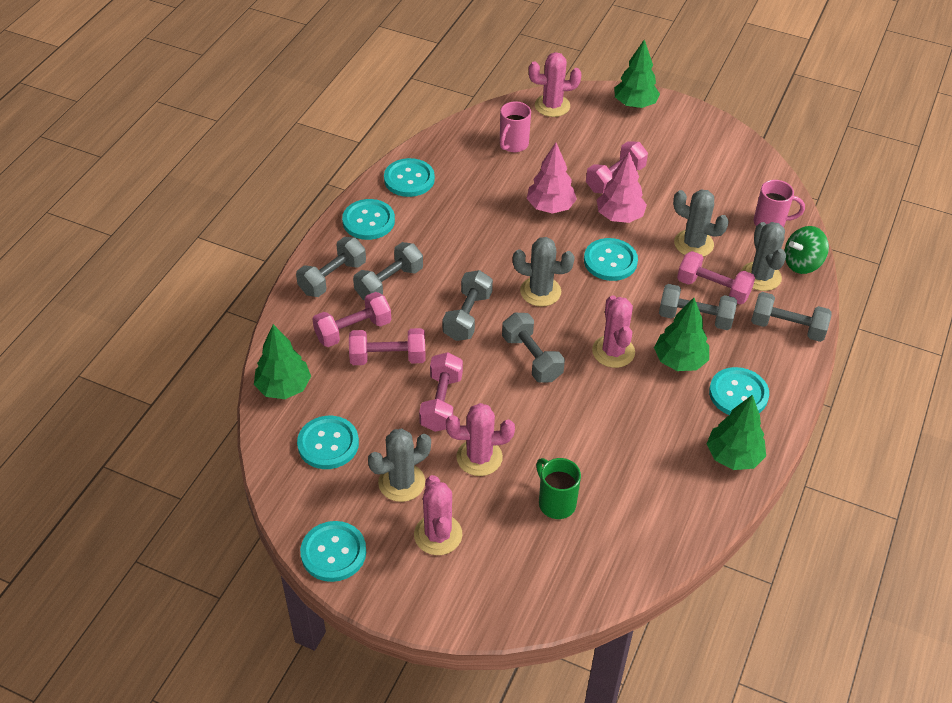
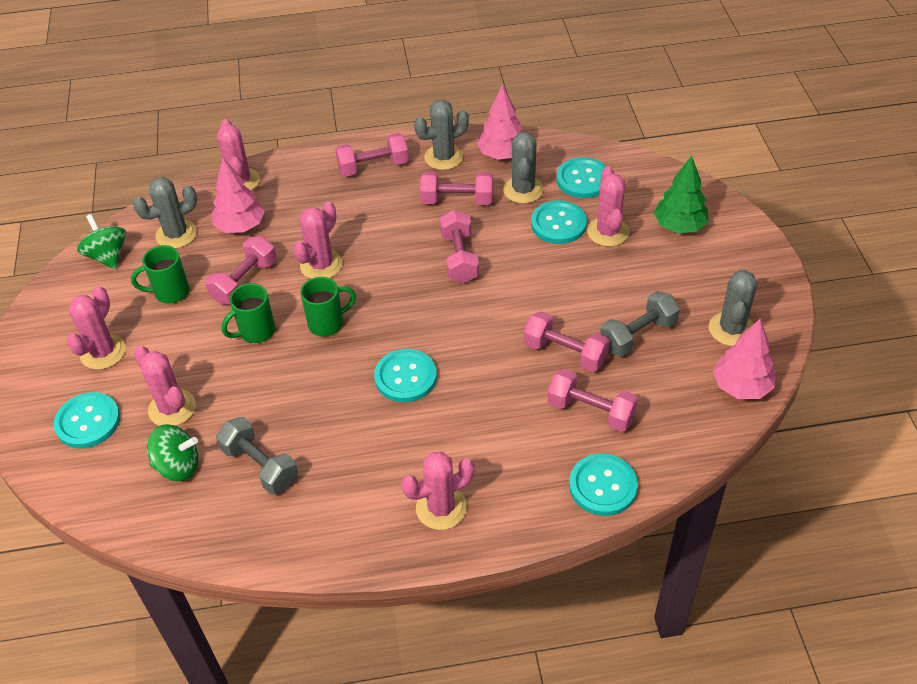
green mug: 1 -> 3
green spinning top: 1 -> 2
green tree: 4 -> 1
grey dumbbell: 6 -> 2
pink cactus: 4 -> 6
pink dumbbell: 5 -> 6
pink mug: 2 -> 0
pink tree: 2 -> 3
turquoise button: 6 -> 5

